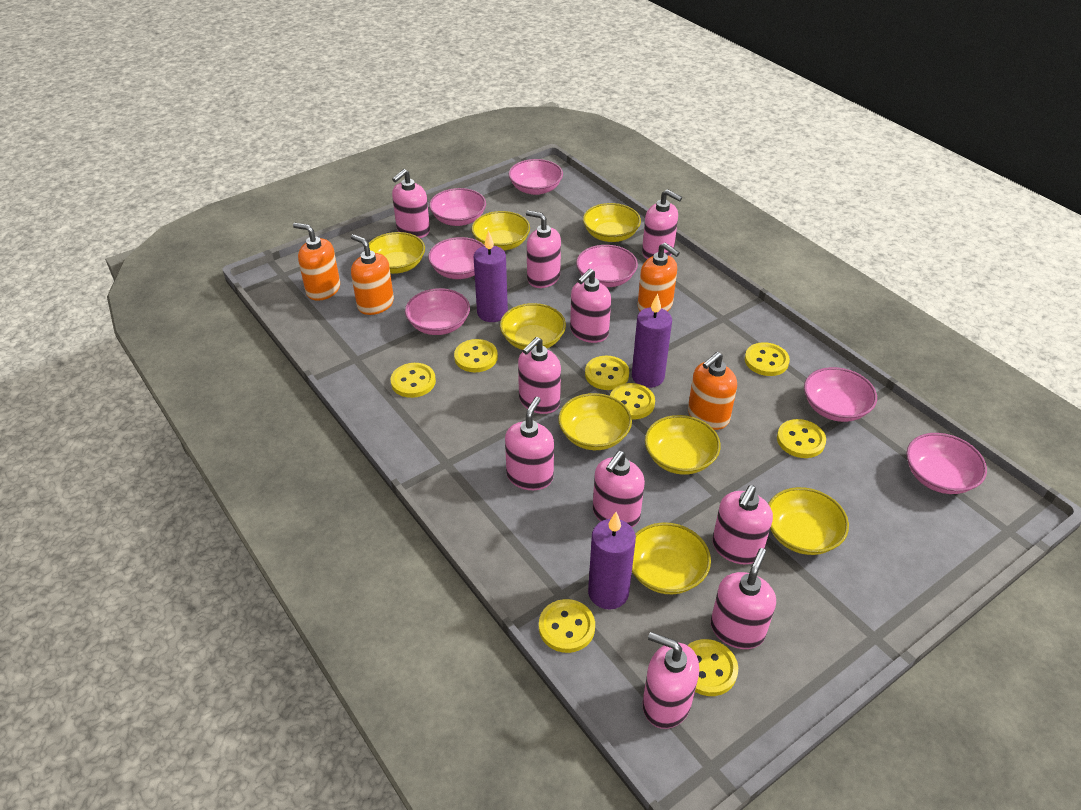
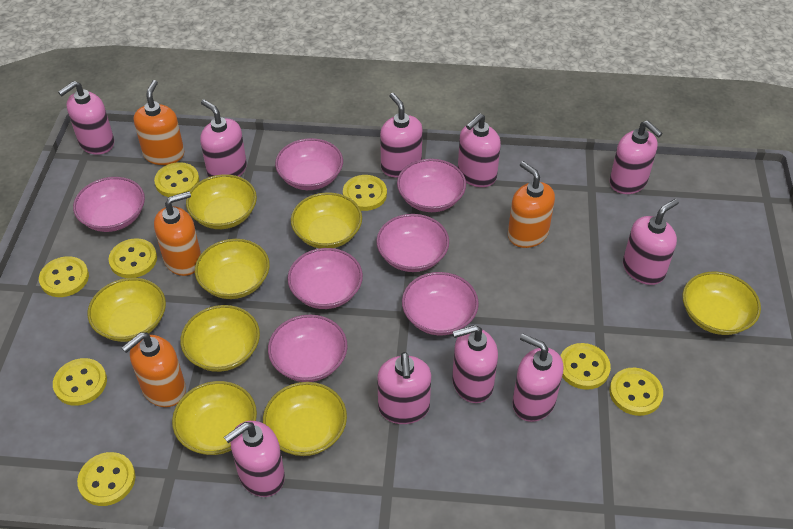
purple candle: 3 -> 0

